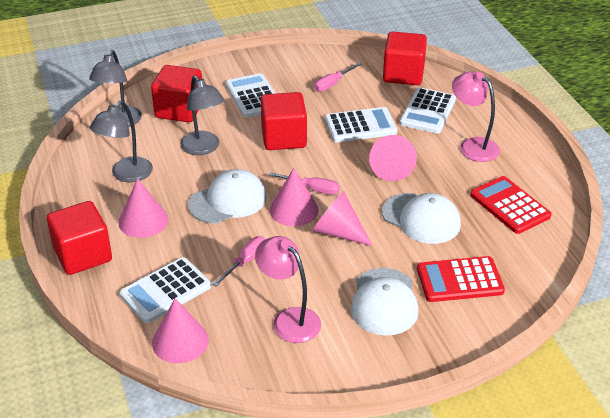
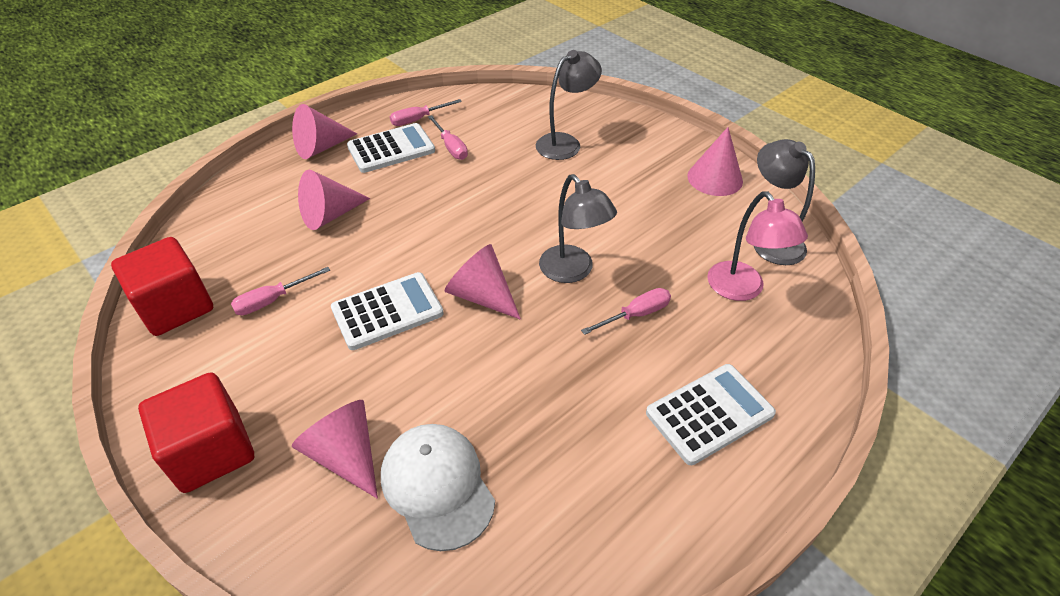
pink lamp: 2 -> 1
pink screwdriver: 3 -> 4
red calculator: 2 -> 0
red cube: 4 -> 2
white calculator: 4 -> 3
white cap: 3 -> 1

